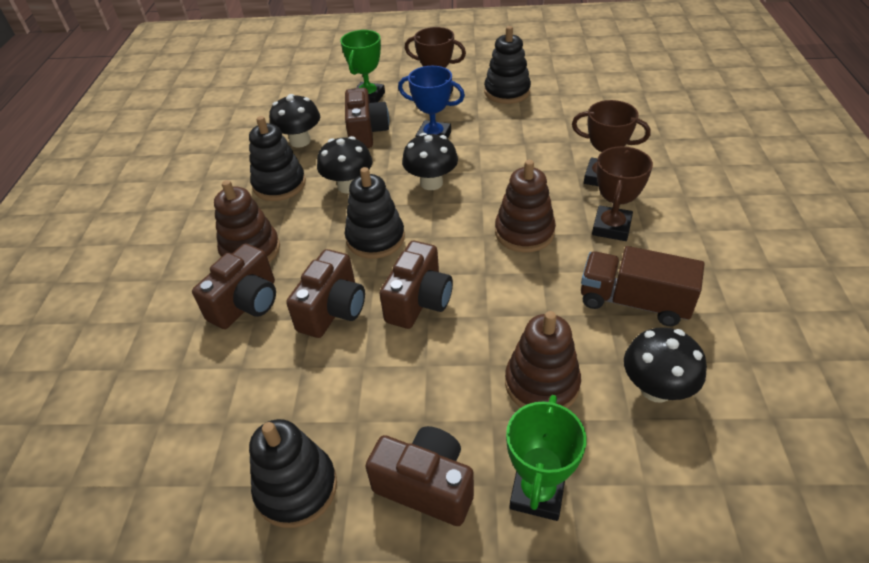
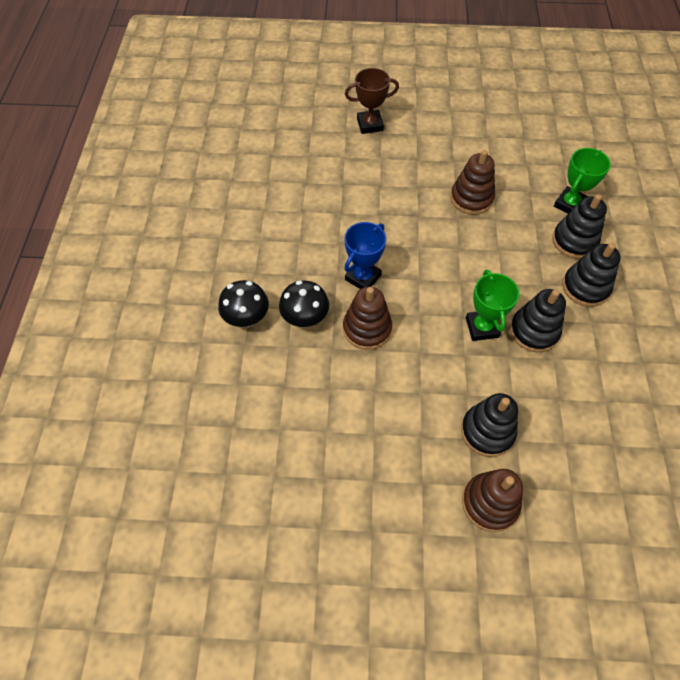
black mushroom: 4 -> 2
brown camera: 5 -> 0
brown trophy: 3 -> 1
brown truck: 1 -> 0

